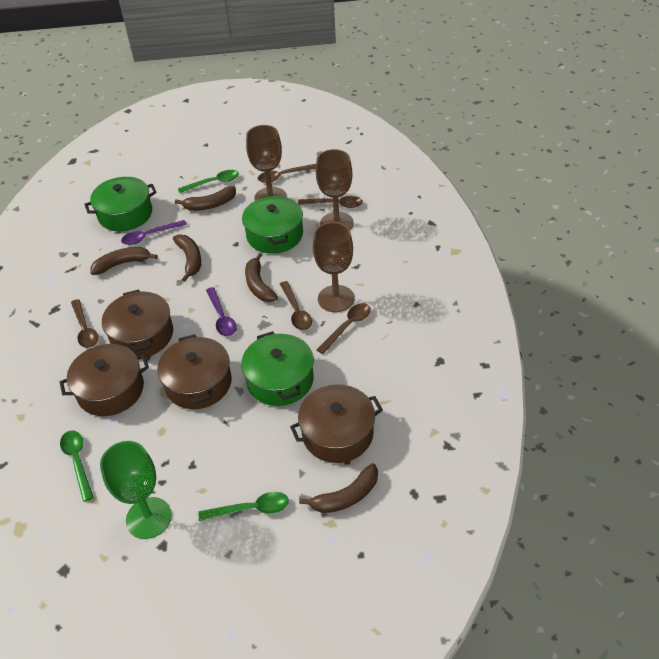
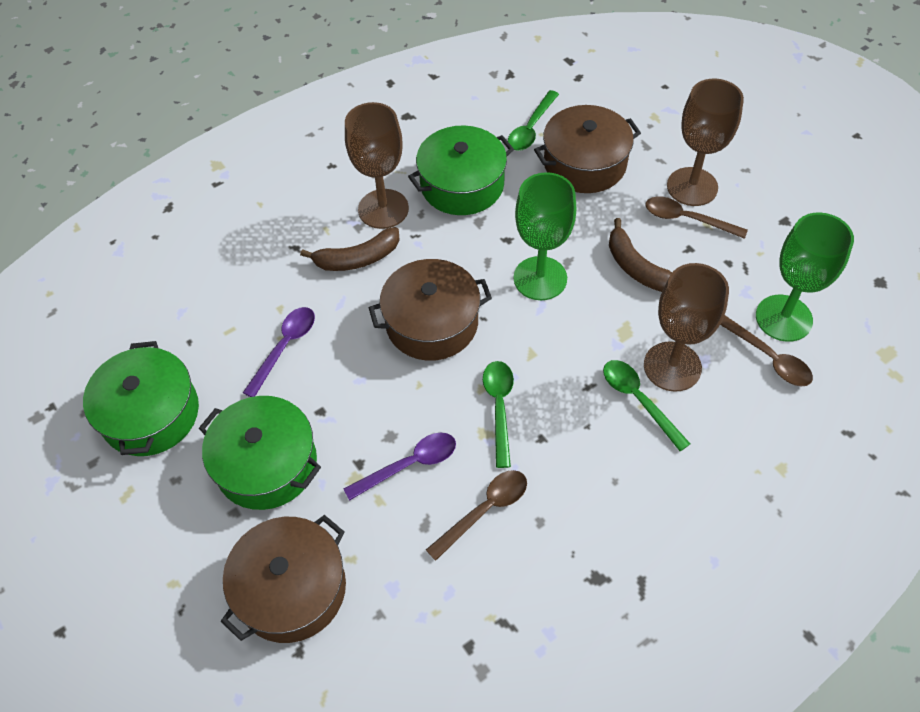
brown banana: 5 -> 2
brown pot: 4 -> 3
brown spoon: 5 -> 3
green goblet: 1 -> 2

